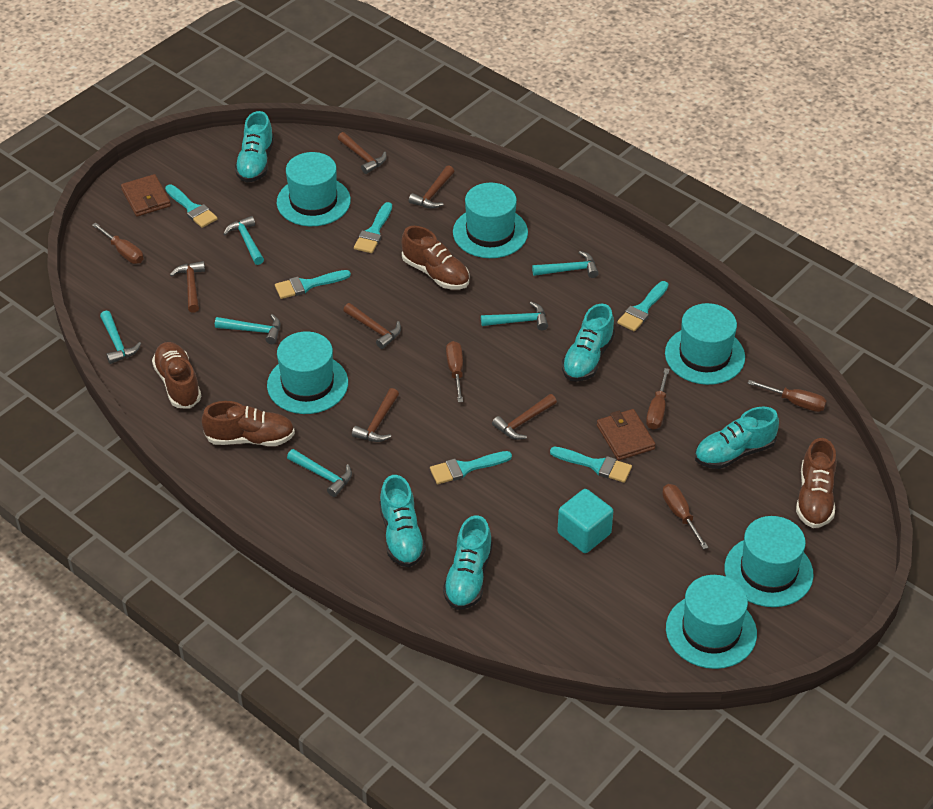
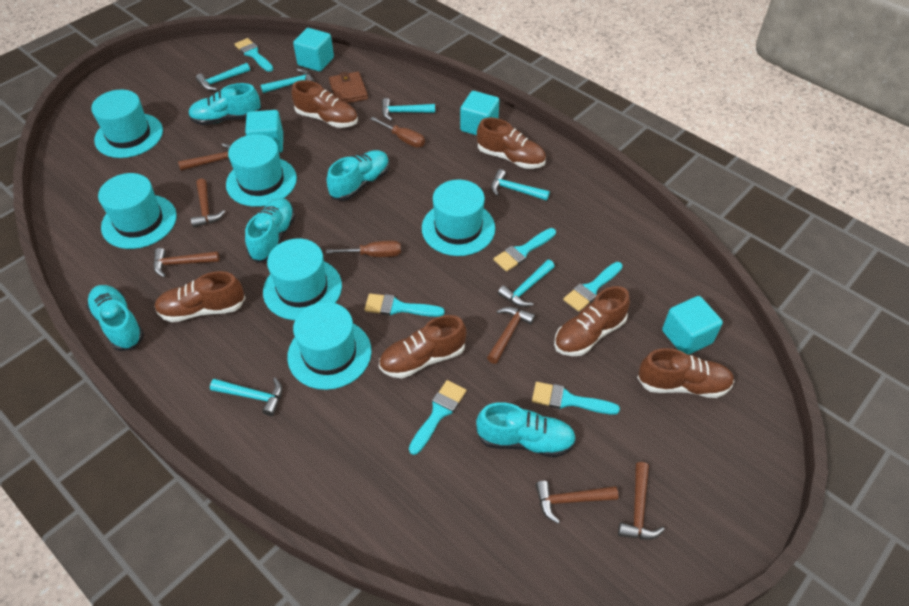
brown screwdriver: 5 -> 2
brown shoe: 4 -> 6
brown wallet: 2 -> 1
turquoise cube: 1 -> 4

